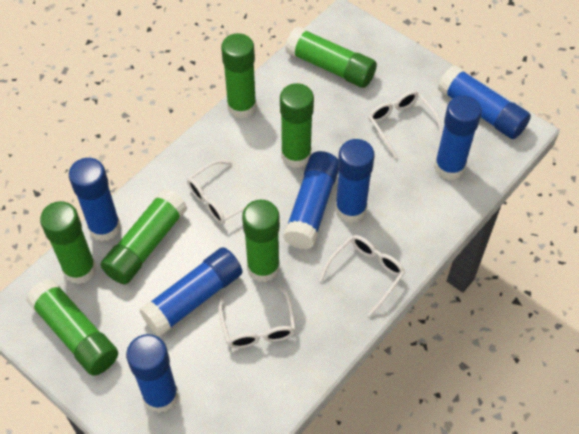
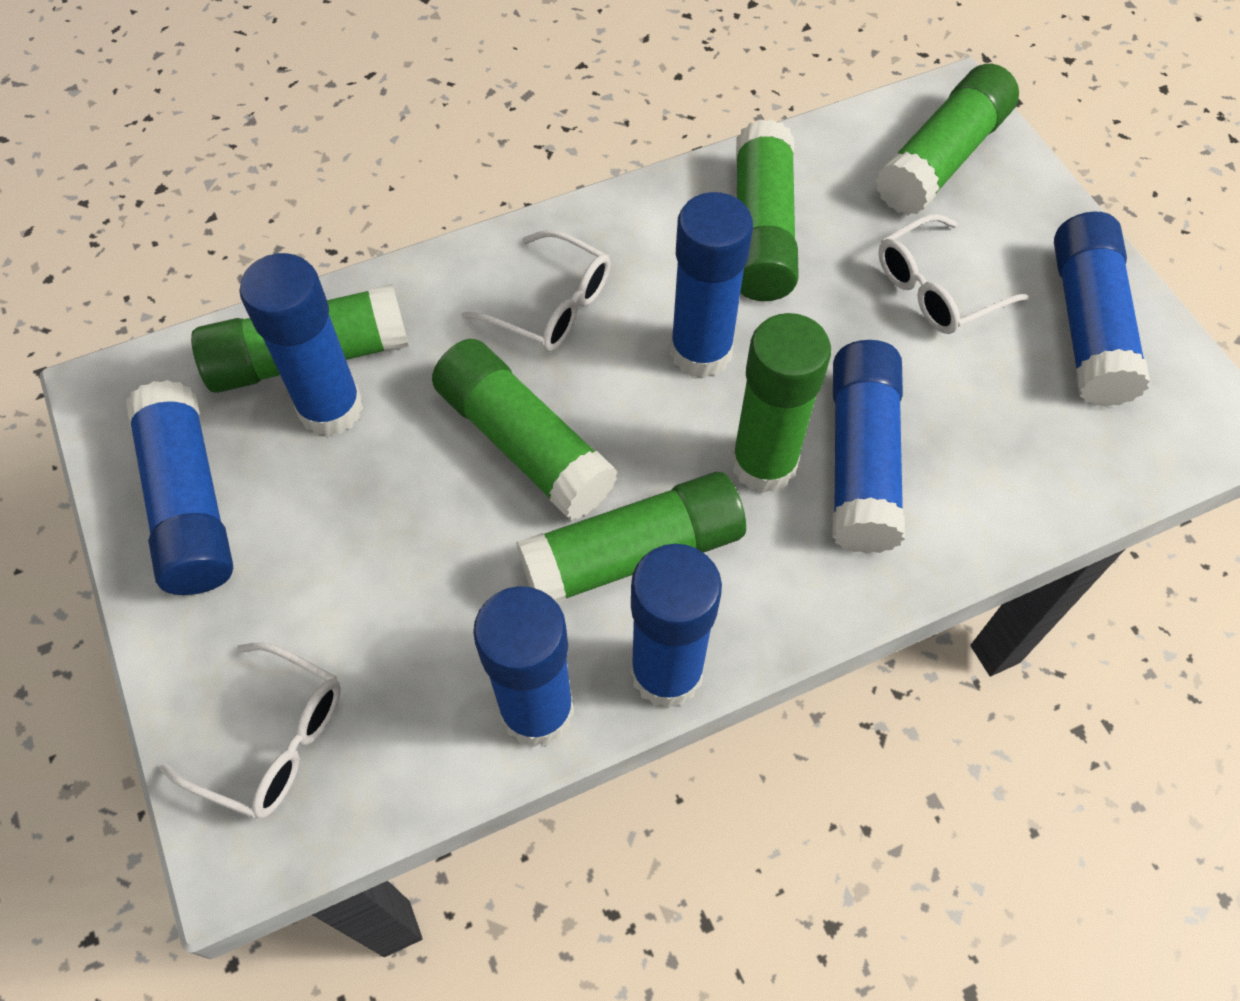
green glue stick: 7 -> 6
white glasses: 4 -> 3

